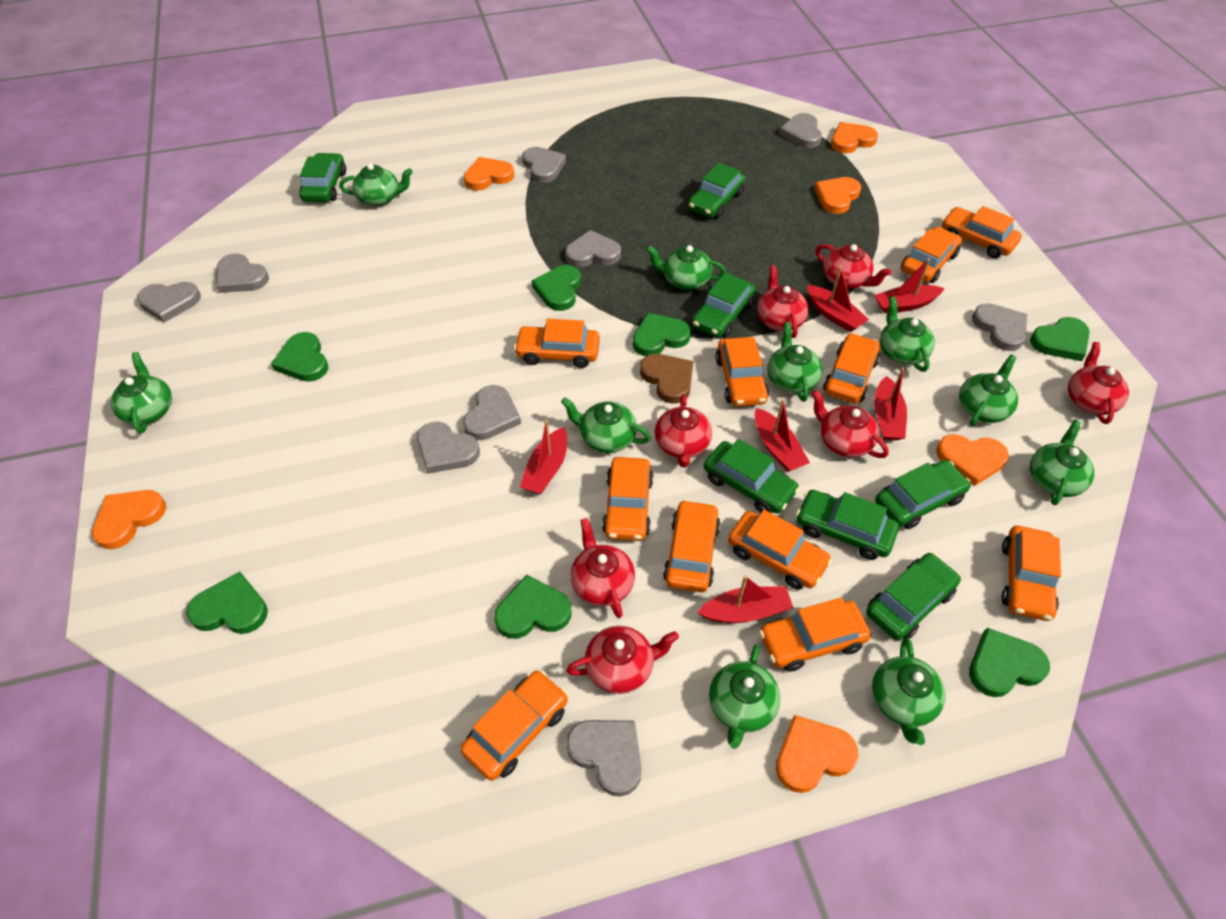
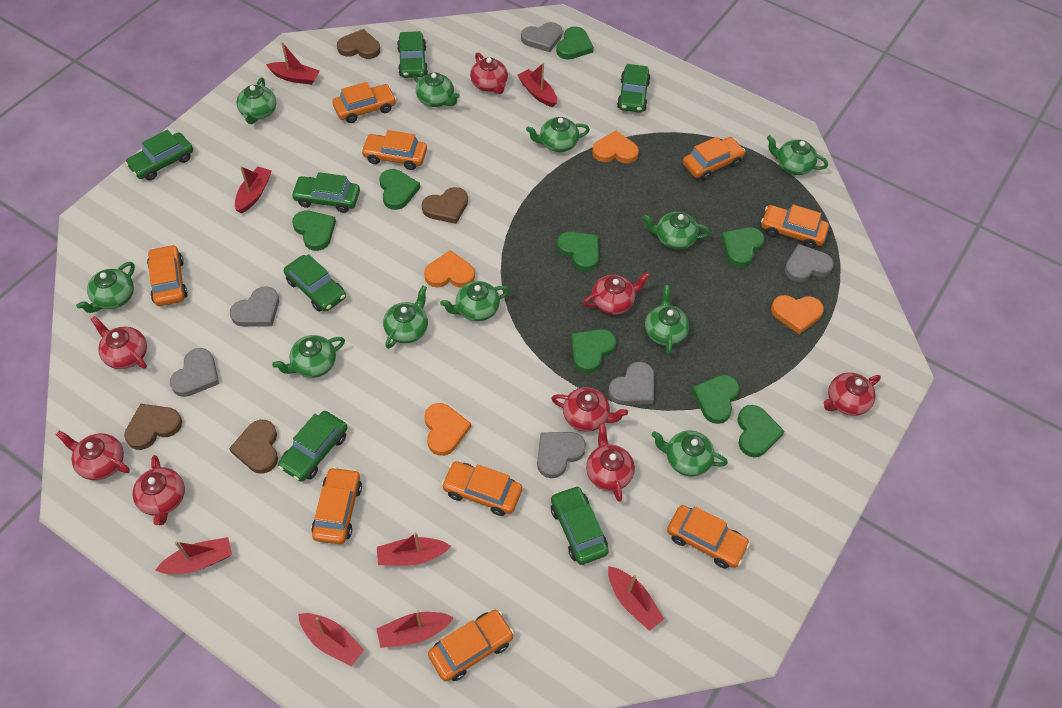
brown heart: 1 -> 4
green heart: 7 -> 8
green teapot: 10 -> 11
grey heart: 9 -> 6
orange car: 11 -> 9
orange heart: 6 -> 4
red boat: 6 -> 8
red teapot: 7 -> 8

